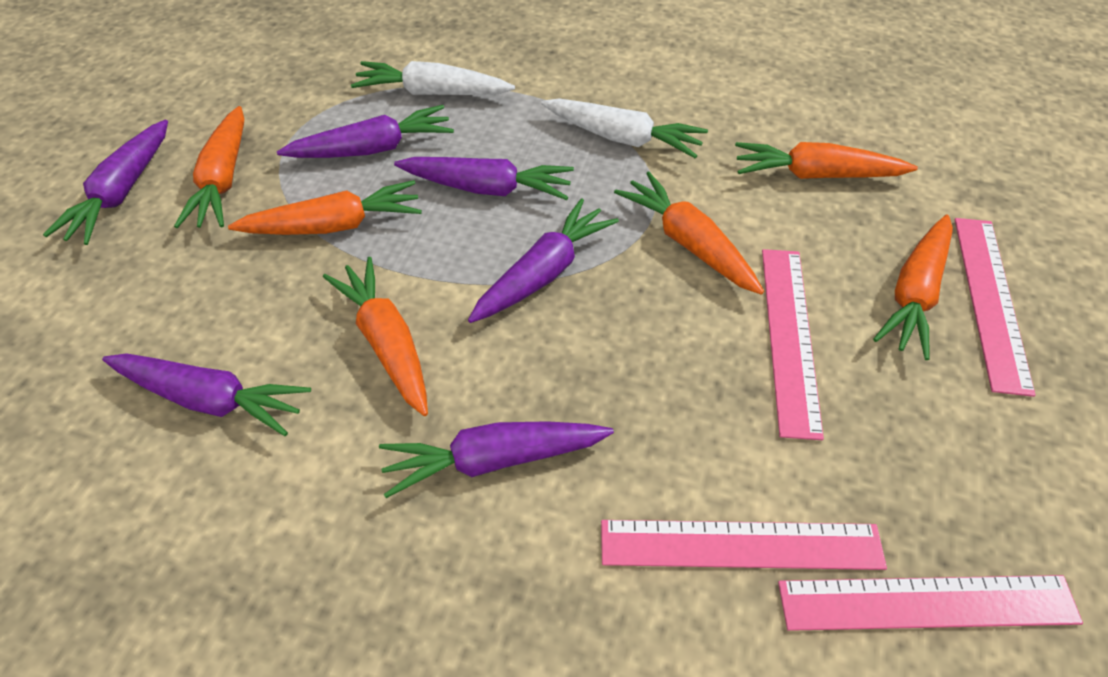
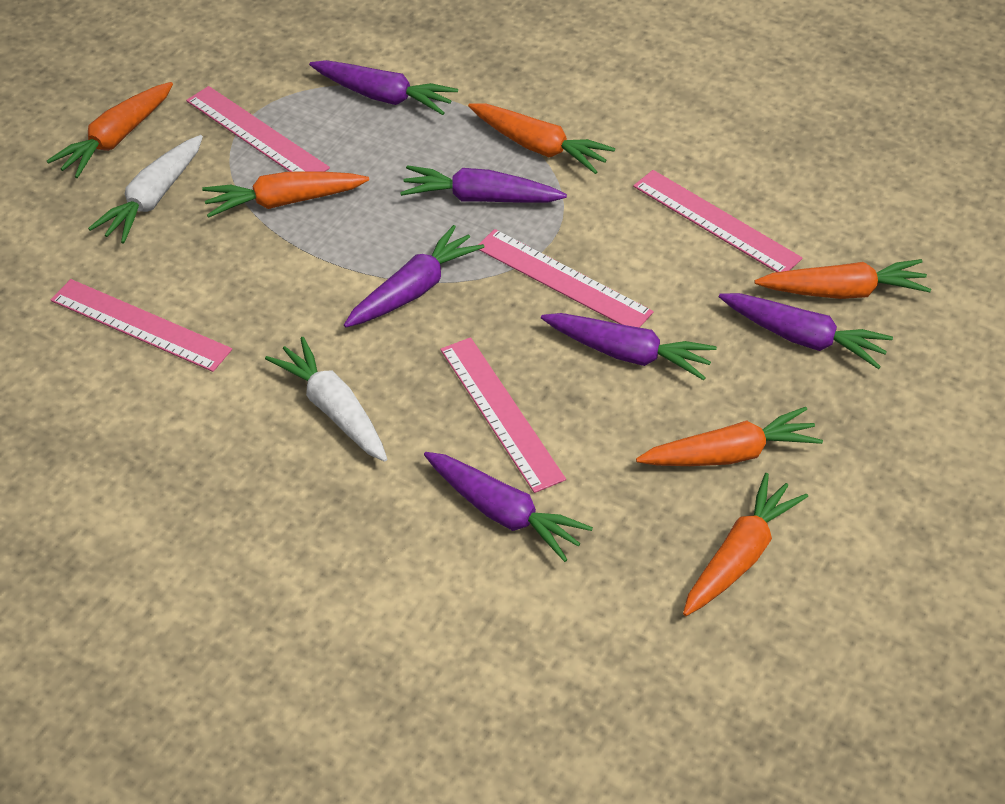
pink ruler: 4 -> 5

